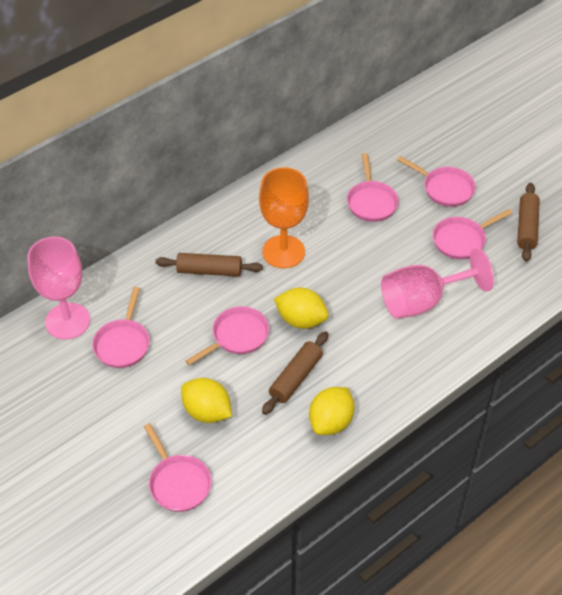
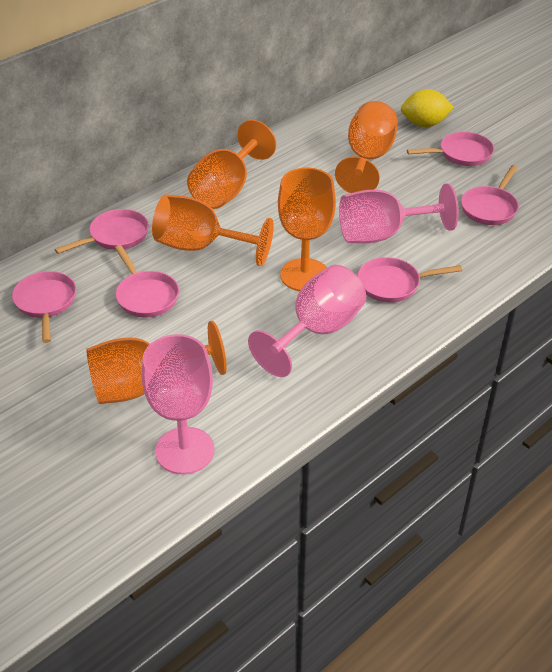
brown rolling pin: 3 -> 0
orange goblet: 1 -> 5
pink goblet: 2 -> 3
yellow lemon: 3 -> 1

